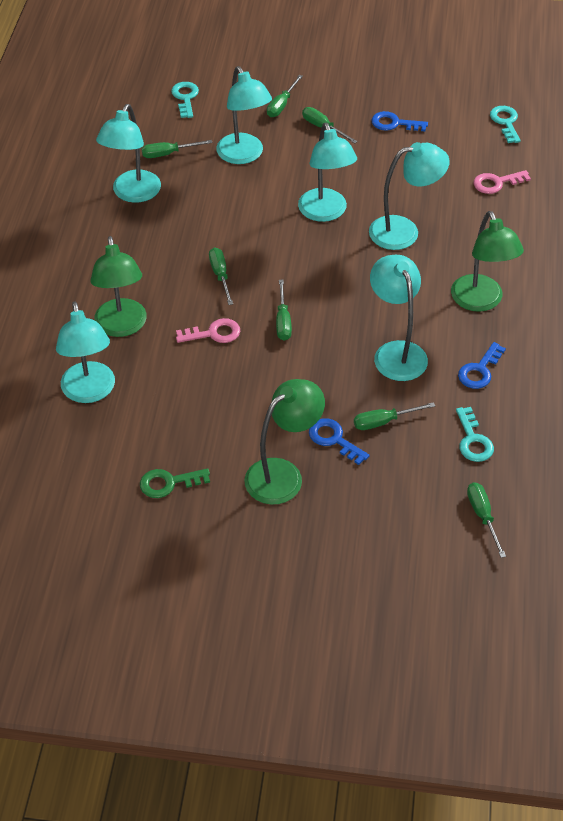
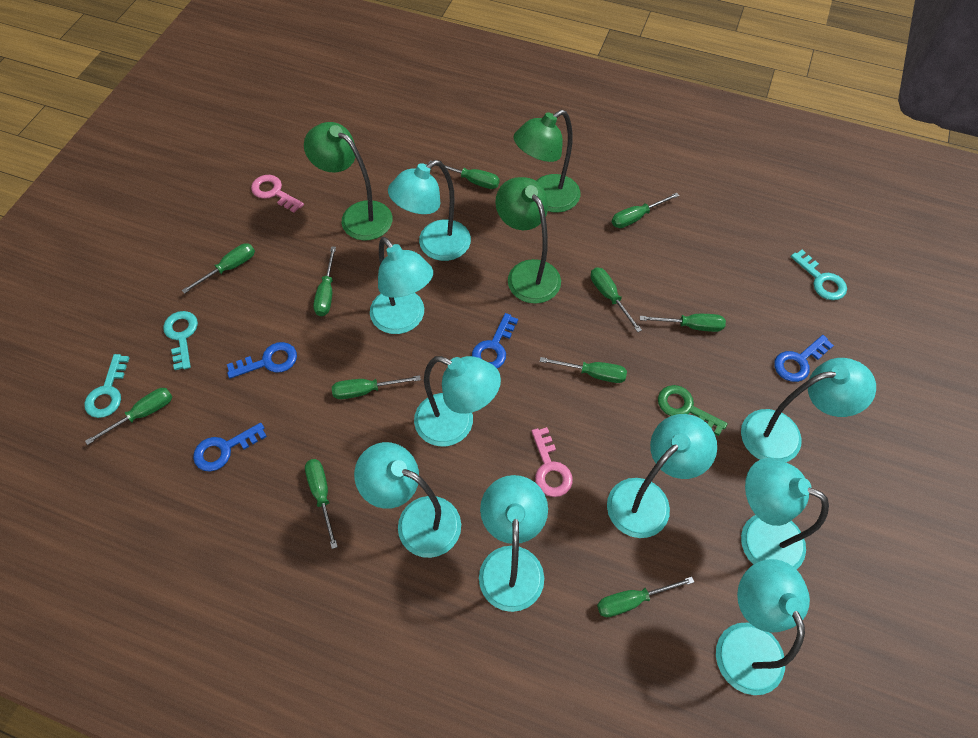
blue key: 3 -> 4
green screwdriver: 7 -> 11
turquoise lamp: 6 -> 9

